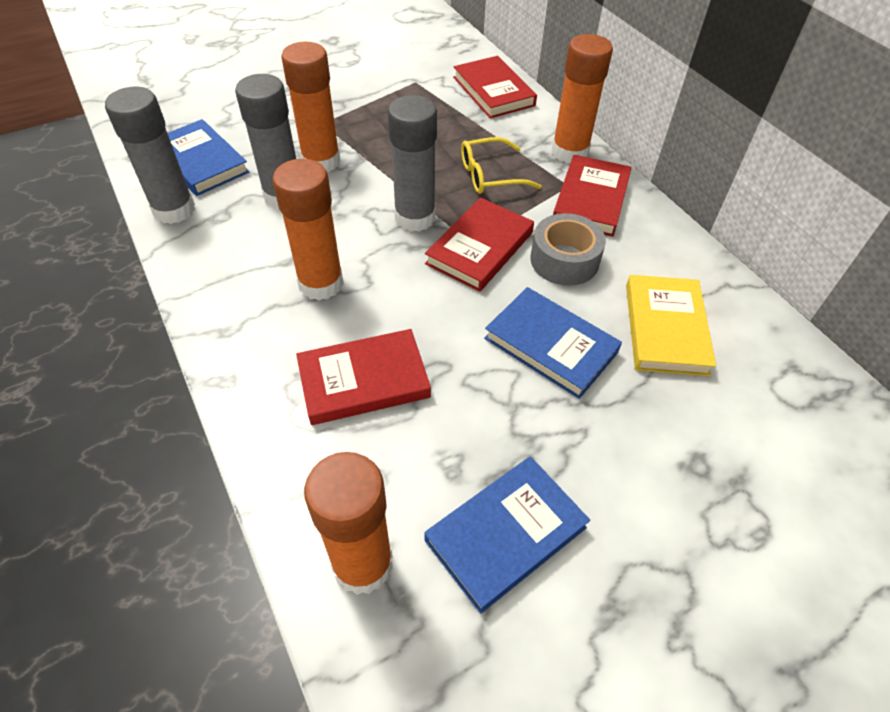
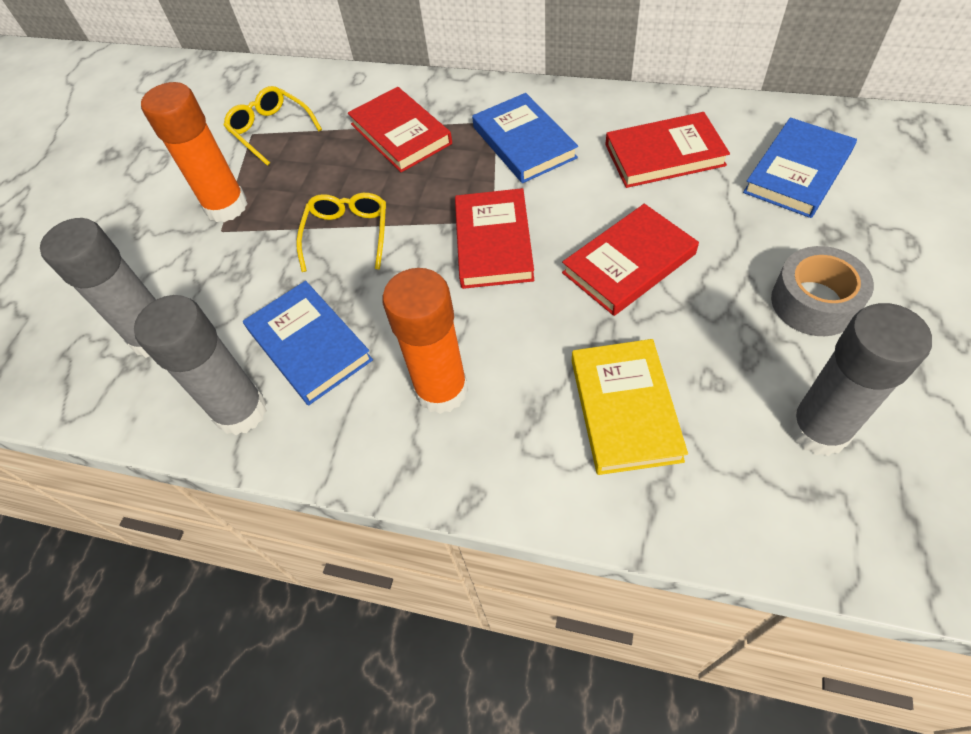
orange glue stick: 4 -> 2
yellow glasses: 1 -> 2

